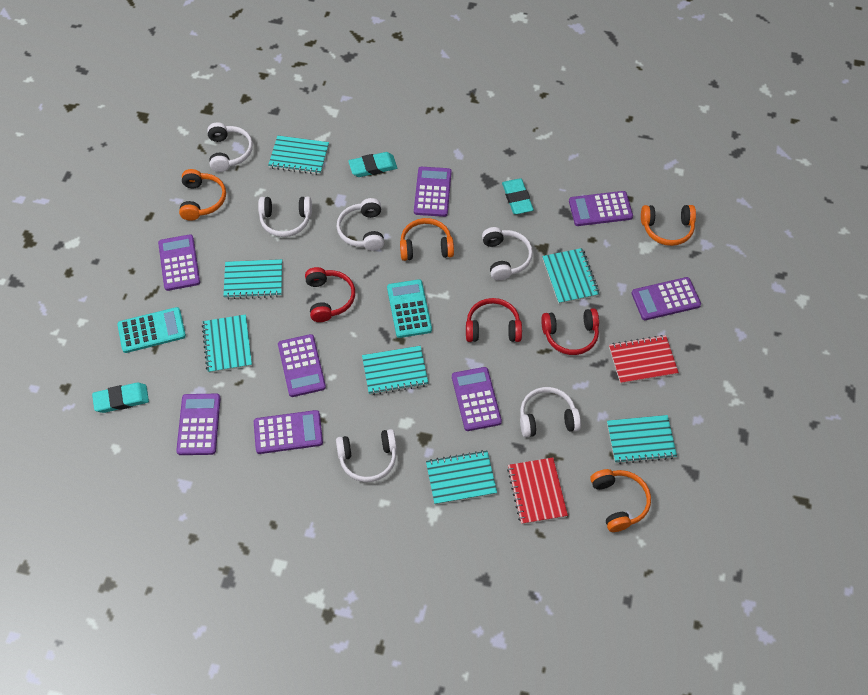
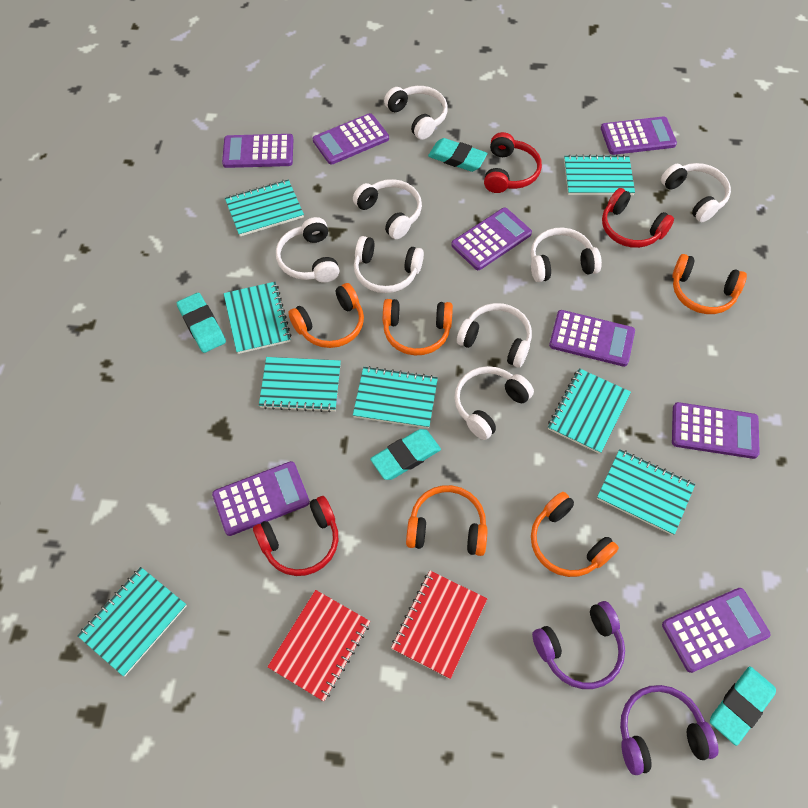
orange headphones: 4 -> 5
purple headphones: 0 -> 2
turquoise calculator: 2 -> 0
turquoise eraser: 3 -> 4
turquoise notebook: 7 -> 8
white headphones: 6 -> 8

